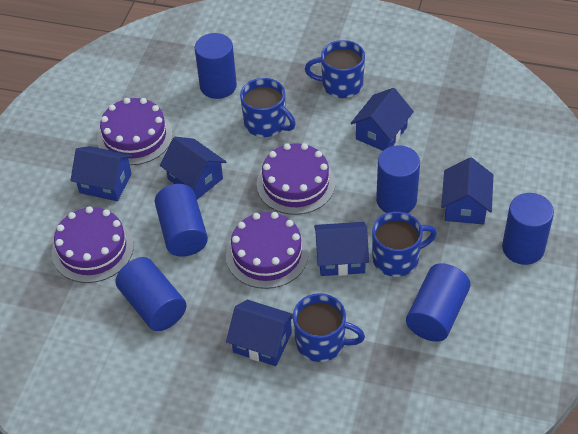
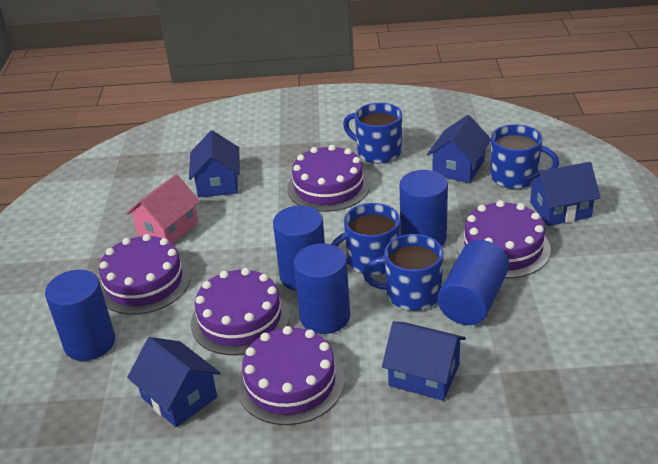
blue cylinder: 6 -> 5
blue house: 6 -> 5
pink house: 0 -> 1
purple cake: 4 -> 5

